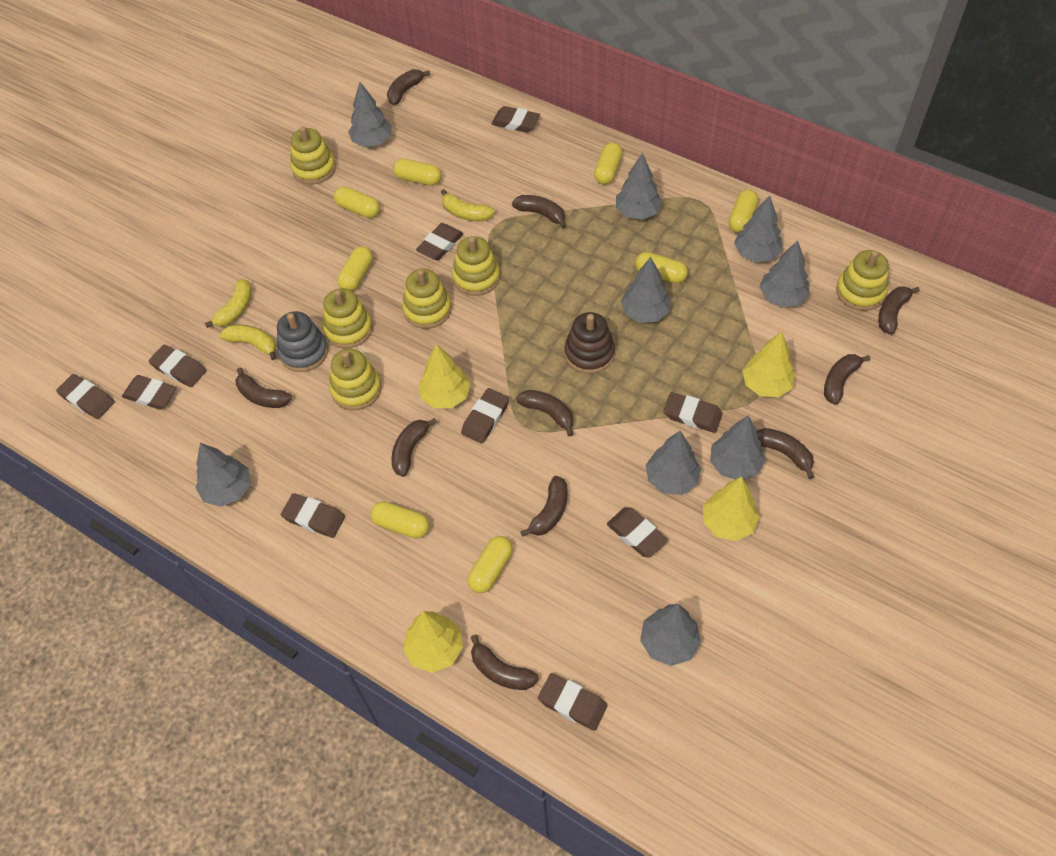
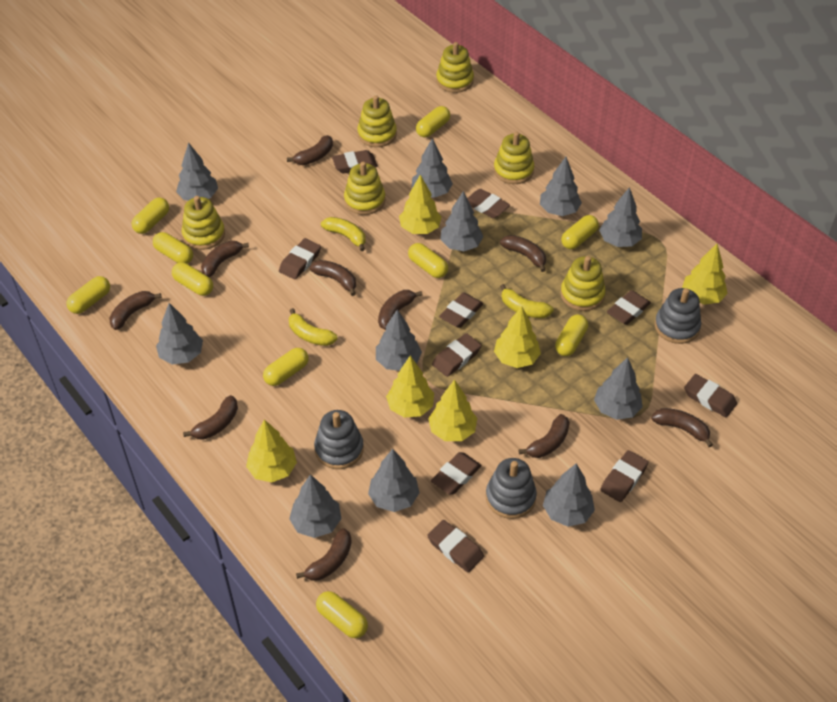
brown stacking toy: 1 -> 0
grey stacking toy: 1 -> 3
grey tree: 9 -> 11
yellow capsule: 8 -> 10
yellow tree: 4 -> 6

